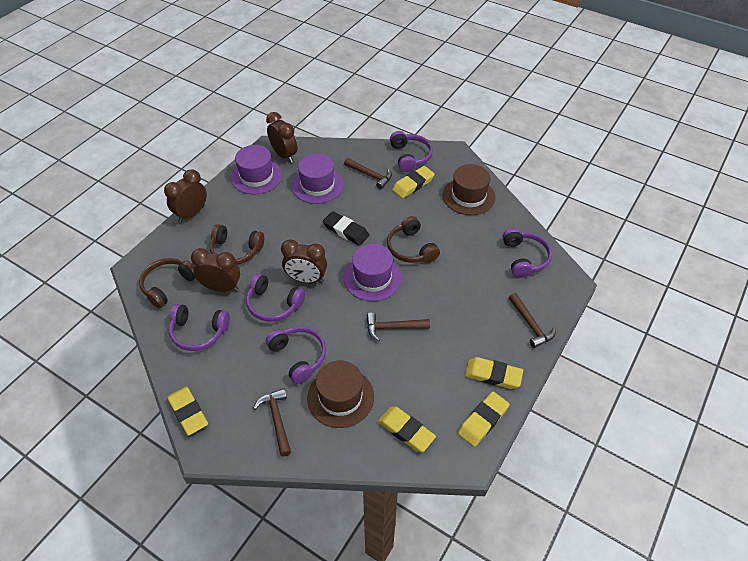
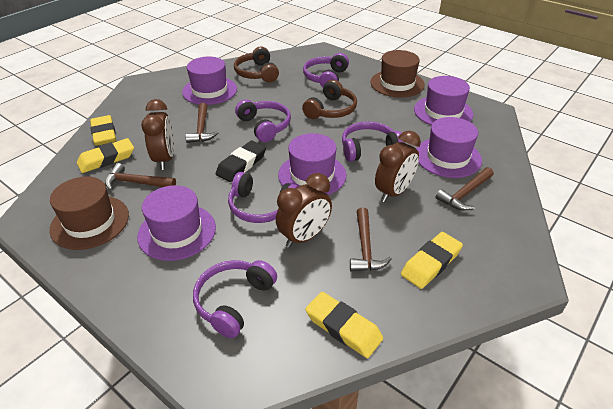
brown clock: 4 -> 3
brown headphones: 3 -> 2
purple hat: 3 -> 5
yellow eraser: 5 -> 4

